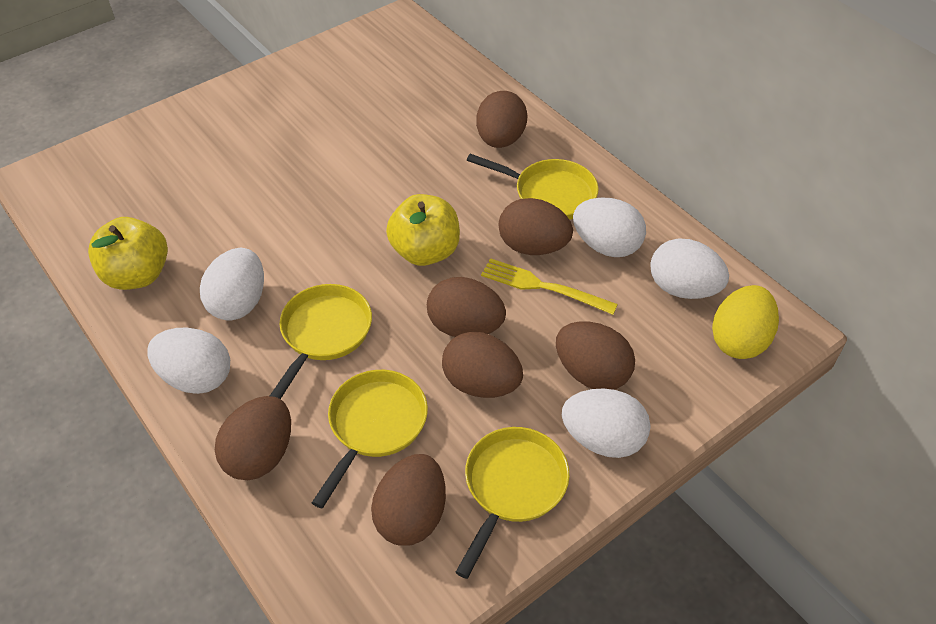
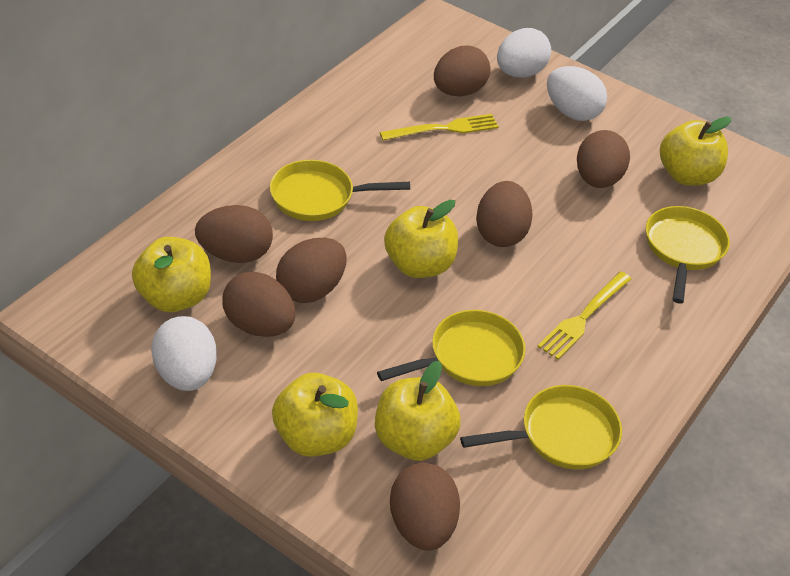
white egg: 5 -> 3
yellow apple: 2 -> 5
yellow egg: 1 -> 0
yellow fork: 1 -> 2

